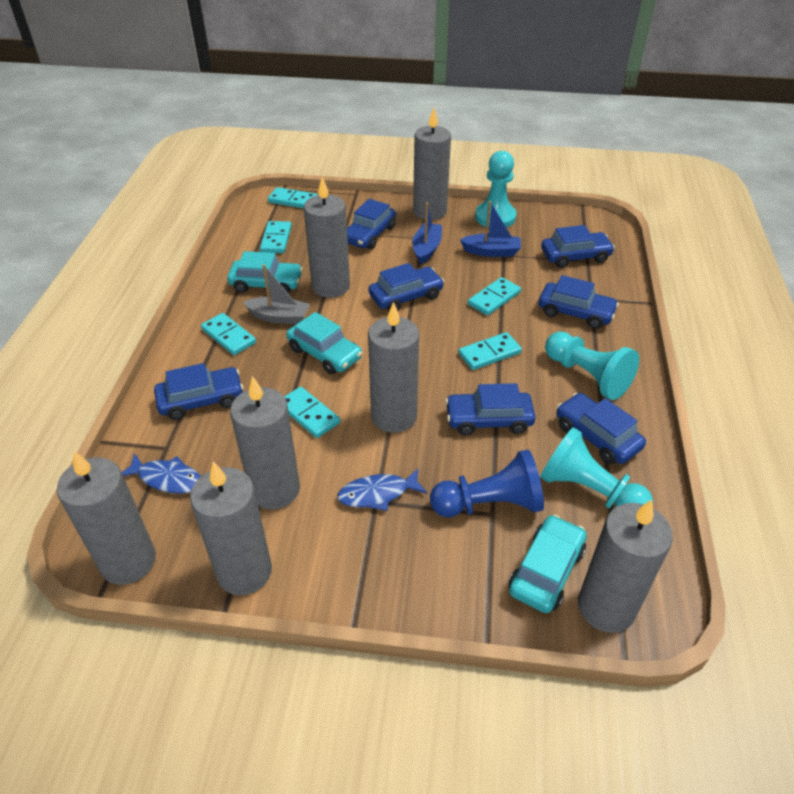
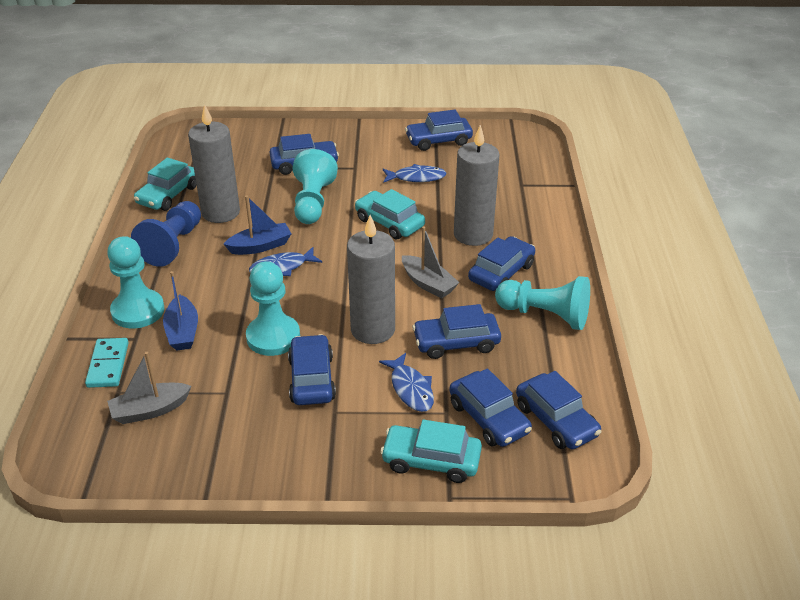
blue fish: 2 -> 3
grey boat: 1 -> 2
grey candle: 7 -> 3
turquoise domino: 6 -> 1
turquoise pawn: 3 -> 4

